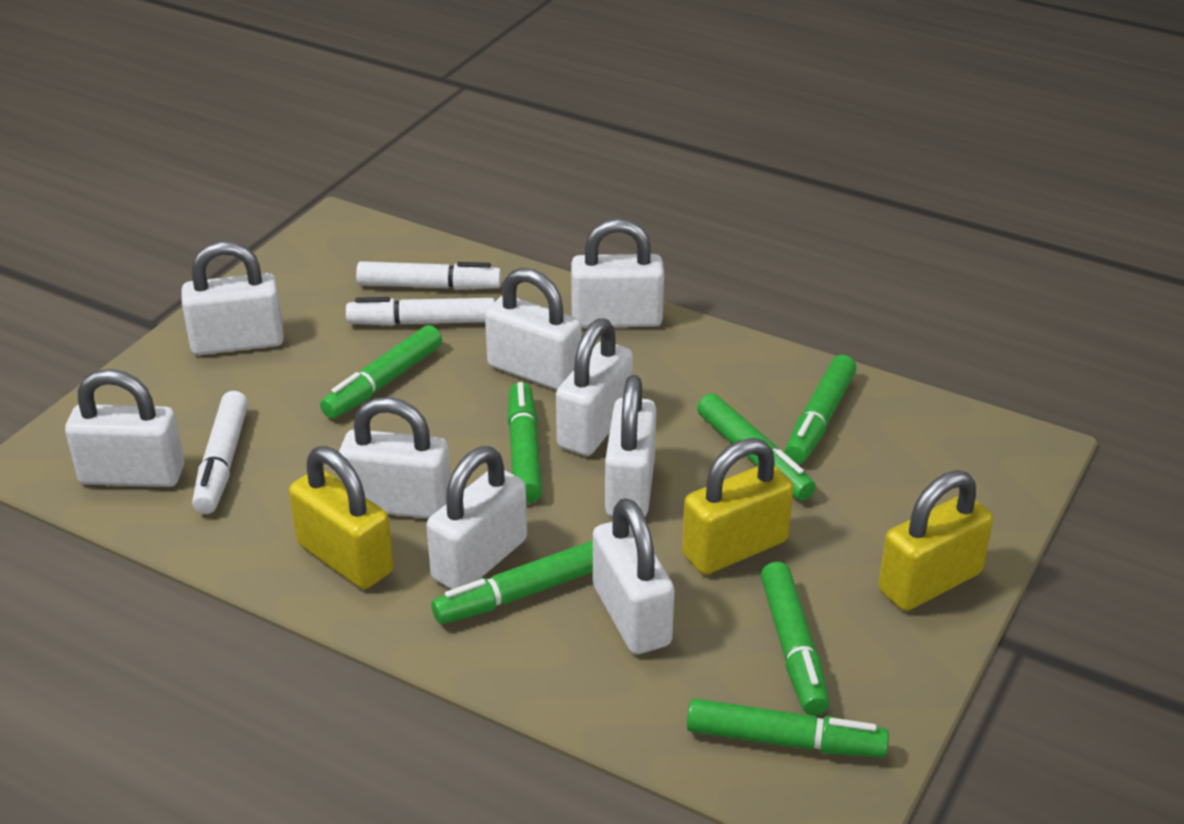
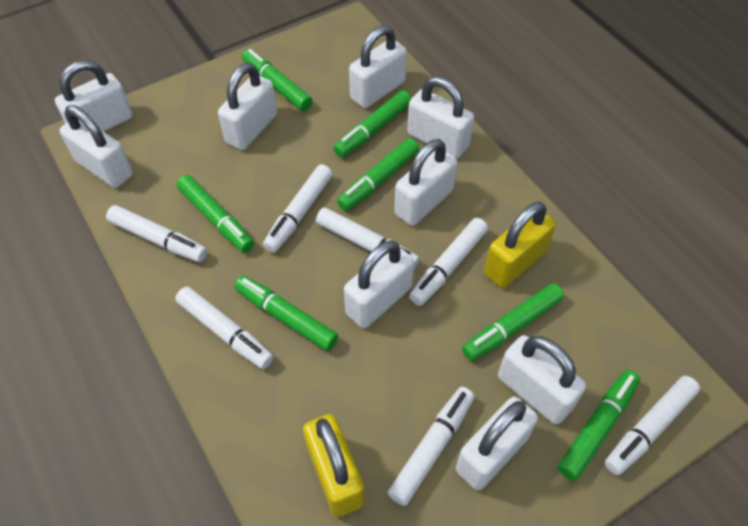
white marker: 3 -> 7
yellow padlock: 3 -> 2

